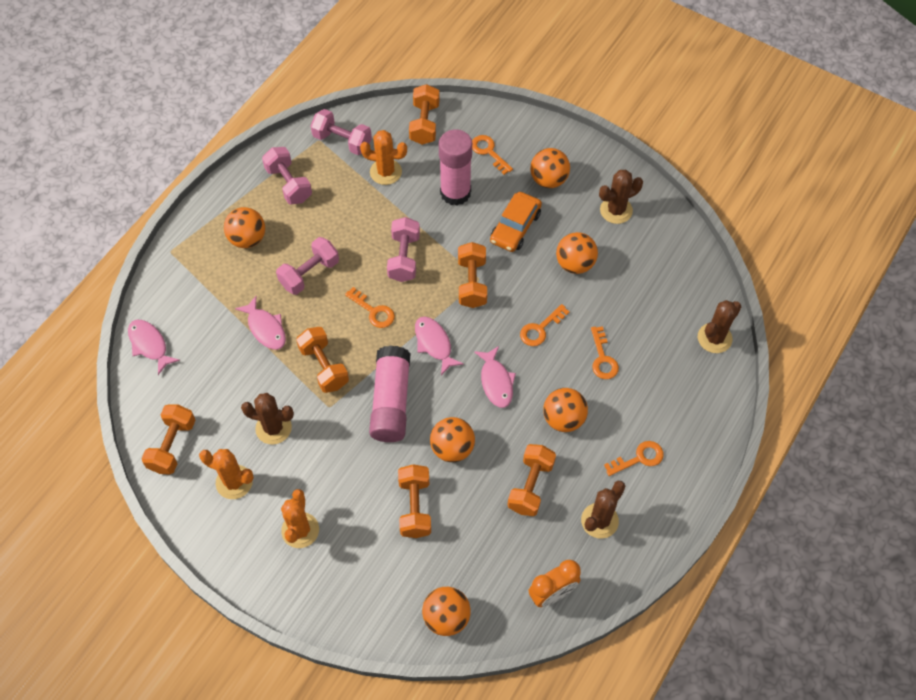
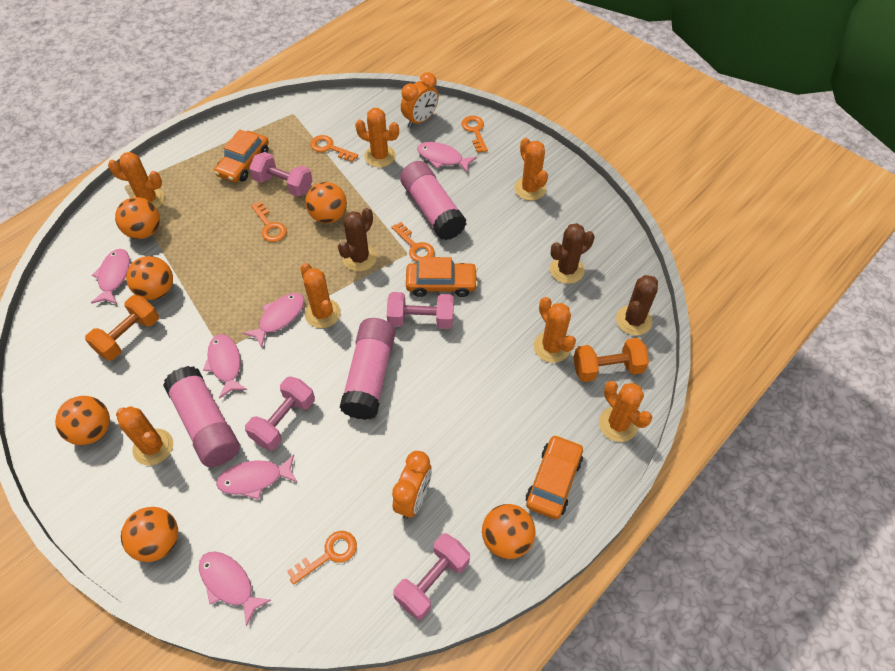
brown cactus: 4 -> 3
orange cactus: 3 -> 7
orange car: 1 -> 3
orange clock: 1 -> 2
orange dumbbell: 6 -> 2
pink fish: 4 -> 6
pink glue stick: 2 -> 3

